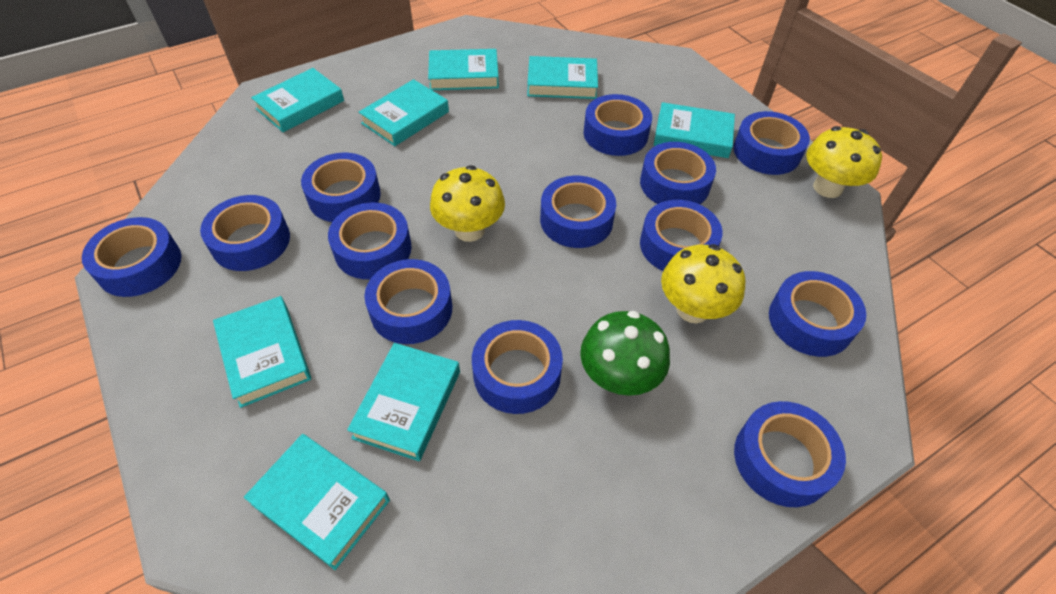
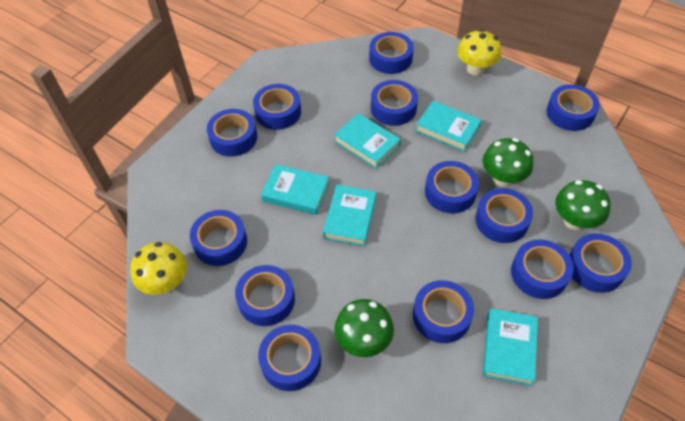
green mushroom: 1 -> 3
turquoise book: 8 -> 5
yellow mushroom: 3 -> 2

